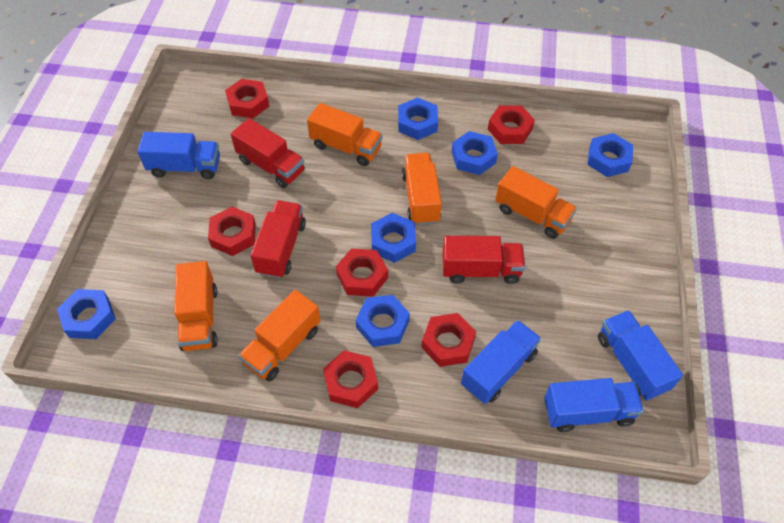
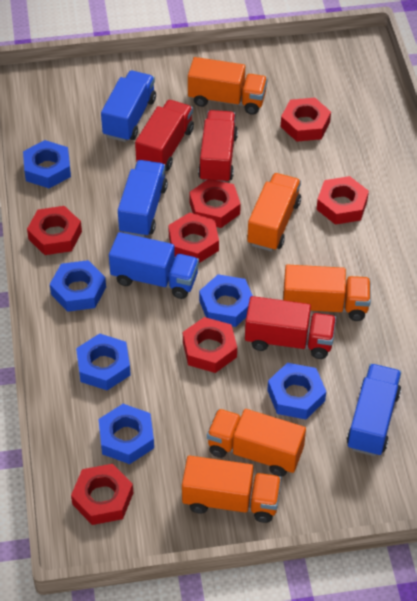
red nut: 6 -> 7

